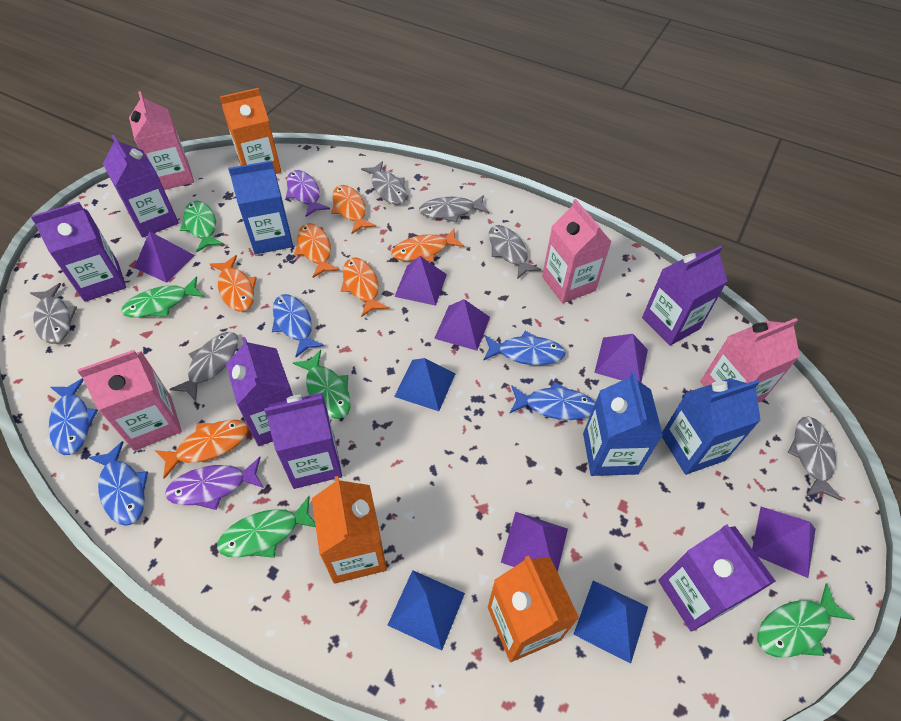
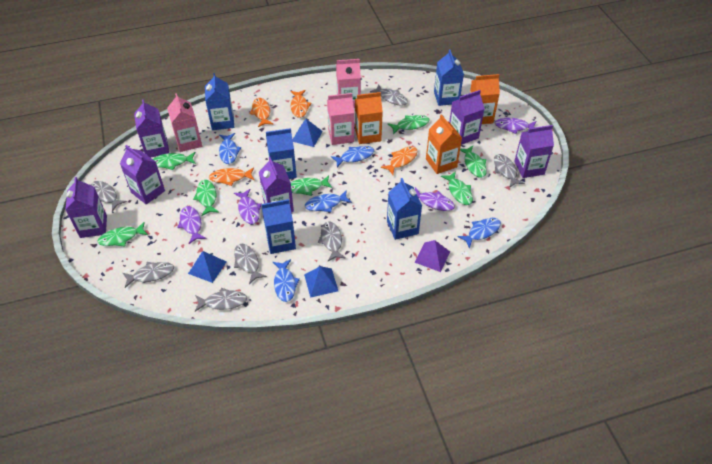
blue carton: 3 -> 5
green fish: 5 -> 7
grey fish: 6 -> 7
orange fish: 6 -> 4
pink carton: 4 -> 3
purple fish: 2 -> 4
purple pyramid: 6 -> 1

